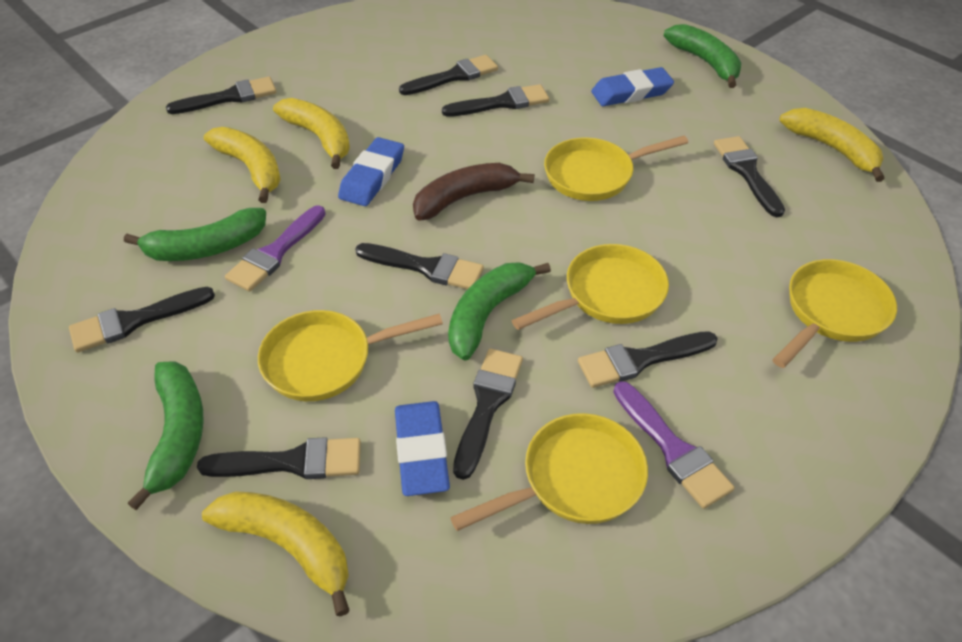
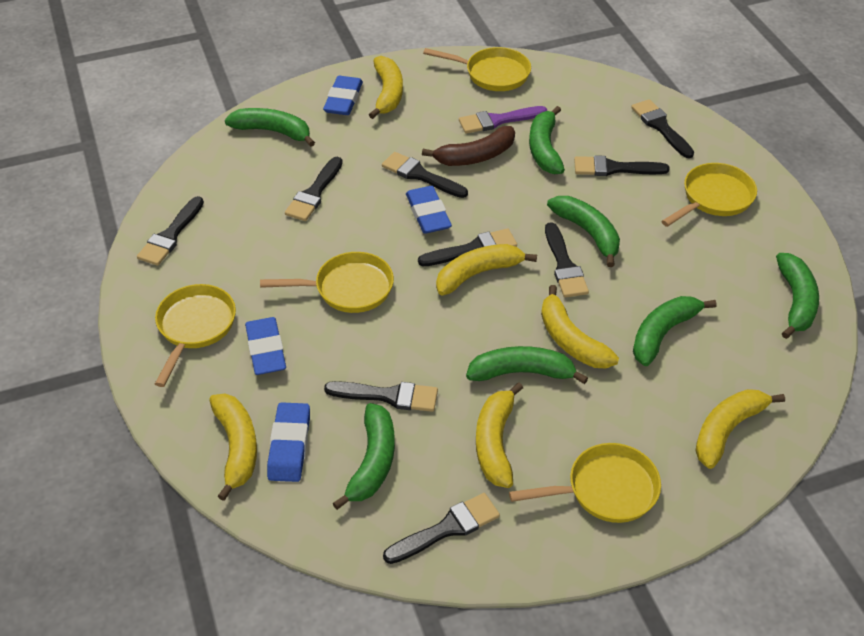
blue eraser: 3 -> 4
green banana: 4 -> 7
purple brush: 2 -> 1
yellow banana: 4 -> 6

